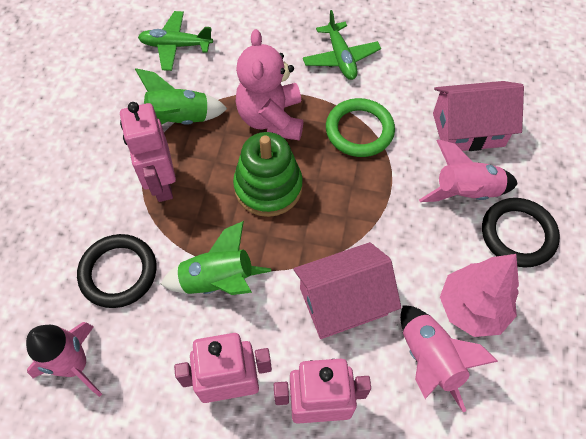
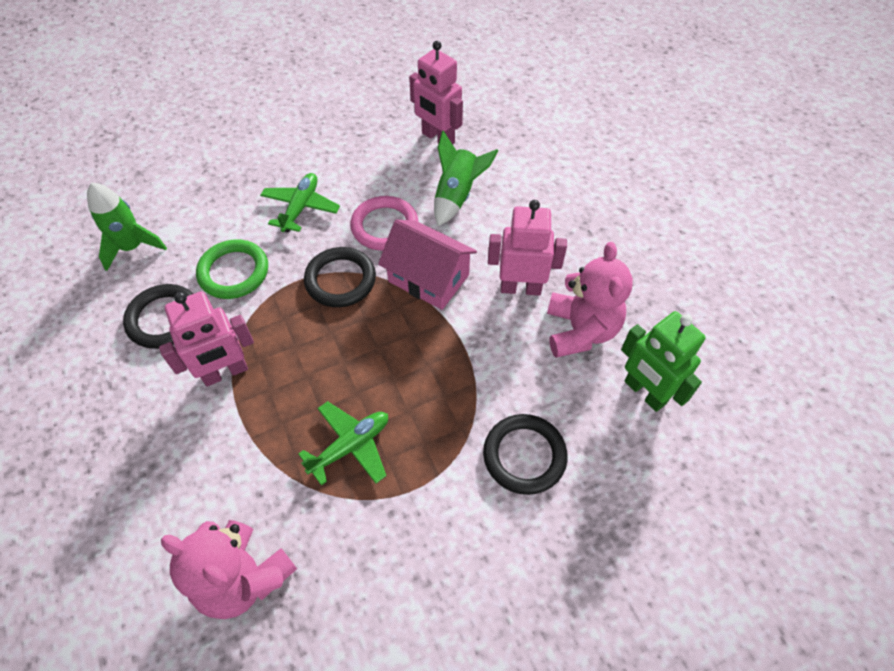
black ring: 2 -> 3
green robot: 0 -> 1
green stacking toy: 1 -> 0
pink house: 2 -> 1
pink ring: 0 -> 1
pink rocket: 3 -> 0
pink teddy bear: 1 -> 2
pink tree: 1 -> 0

